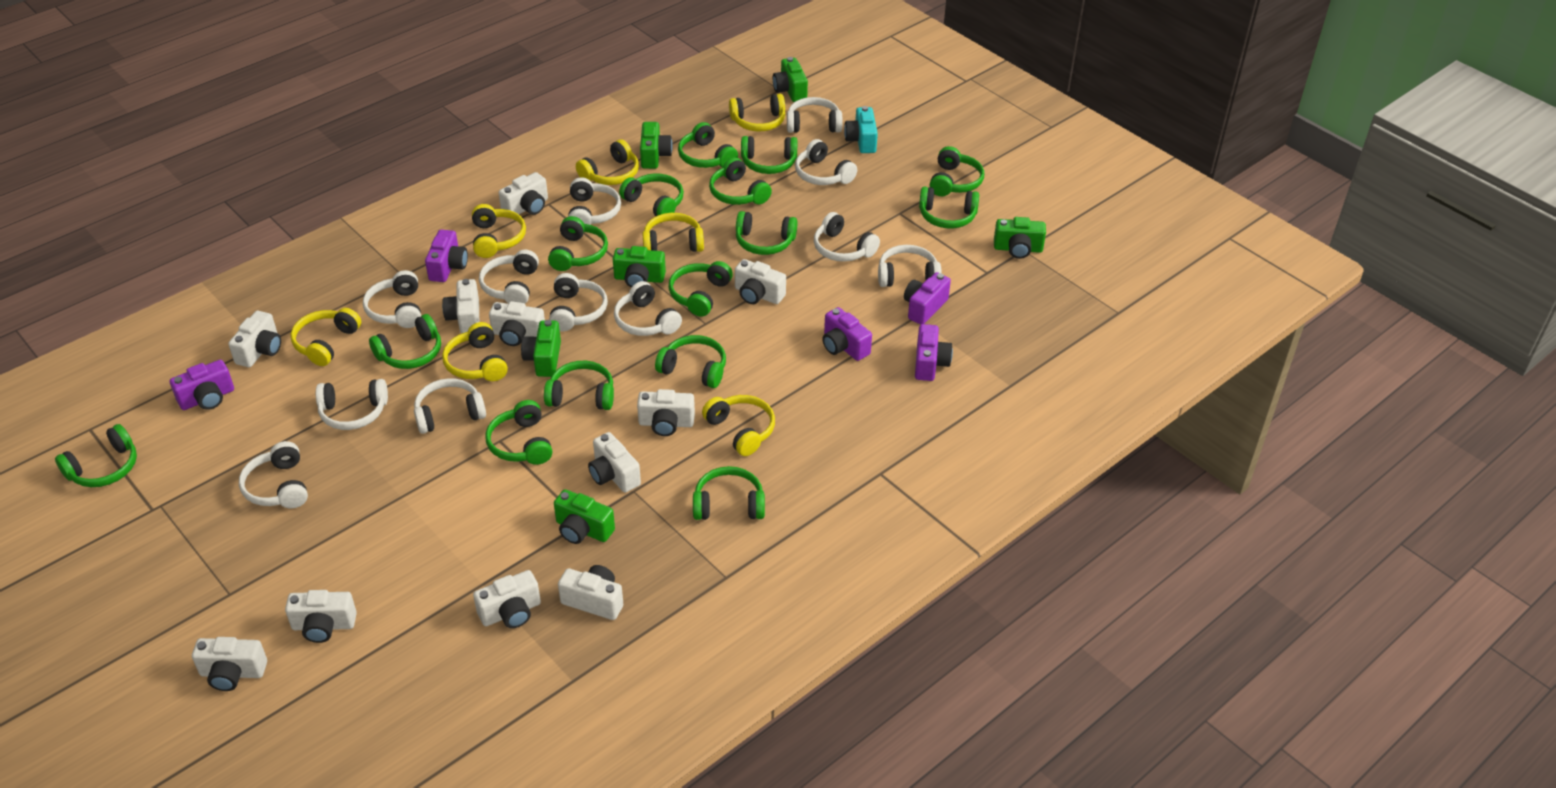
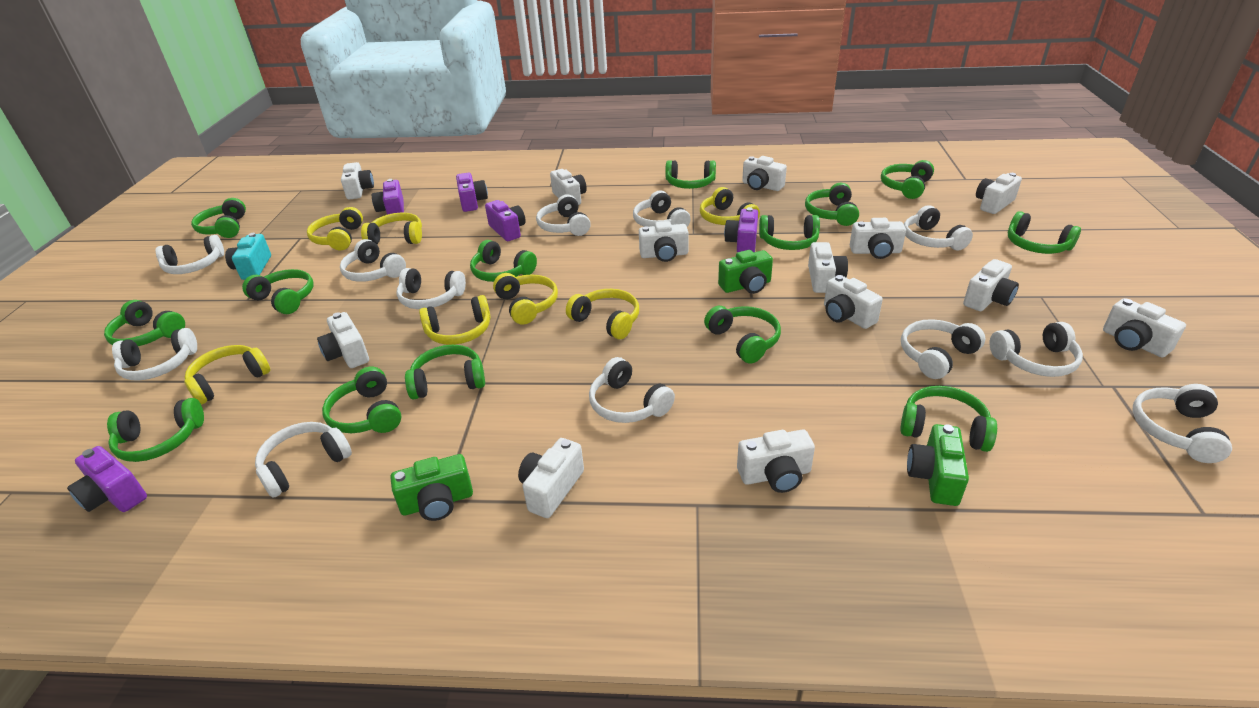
green camera: 6 -> 3
green headphones: 15 -> 14
white camera: 11 -> 13

